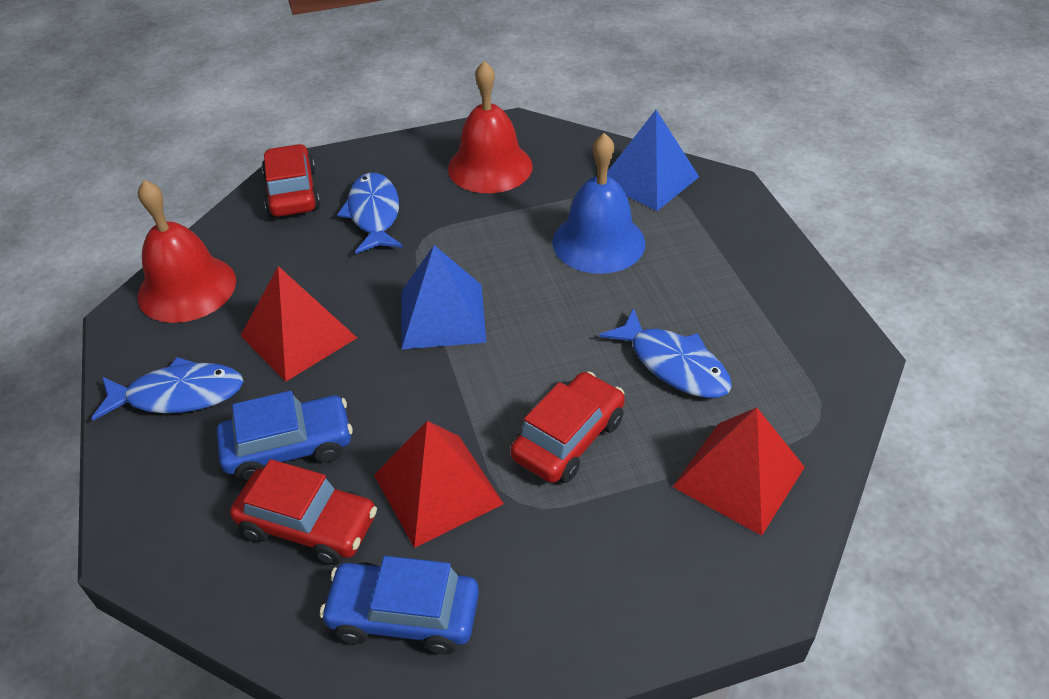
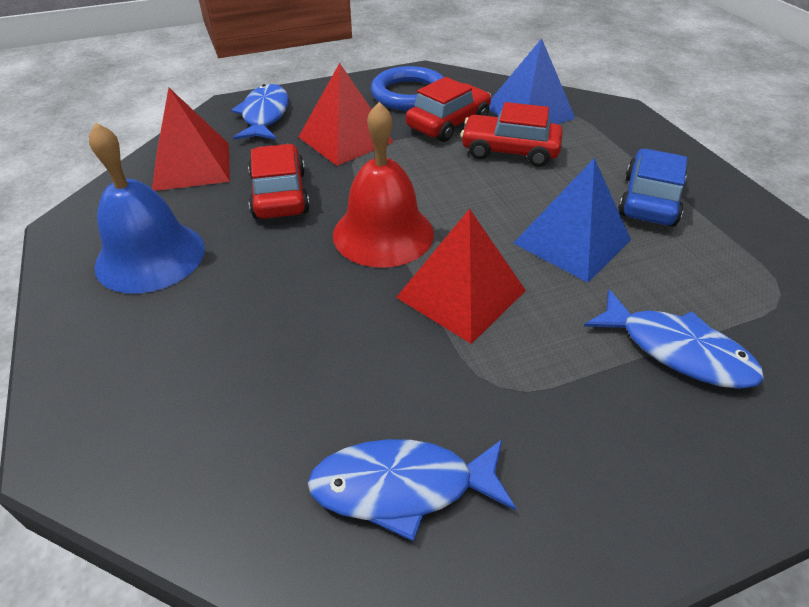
blue car: 2 -> 1
blue ring: 0 -> 1
red bell: 2 -> 1

